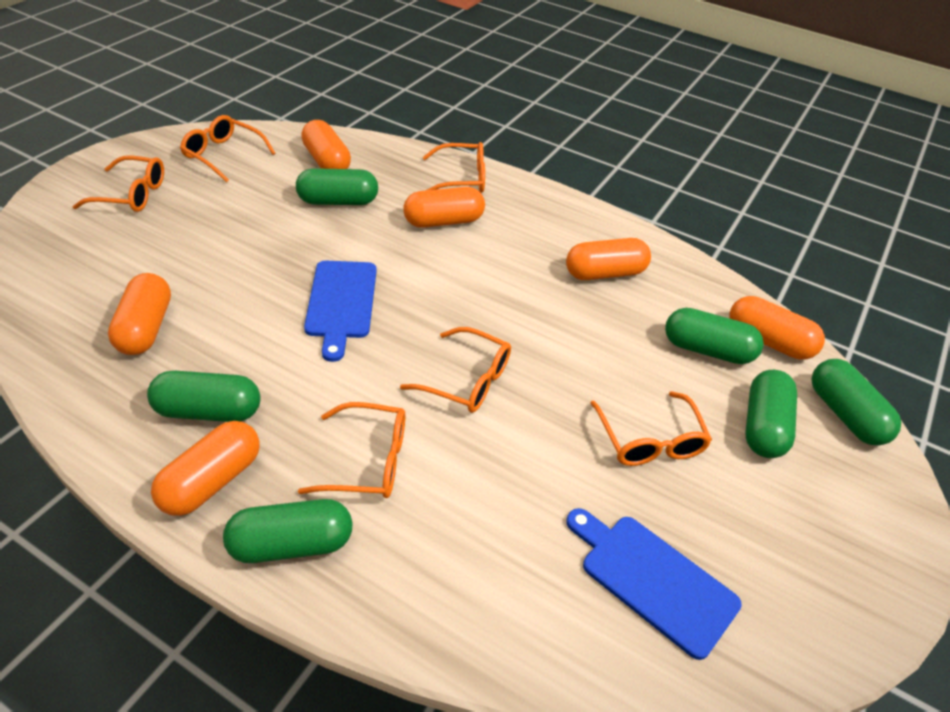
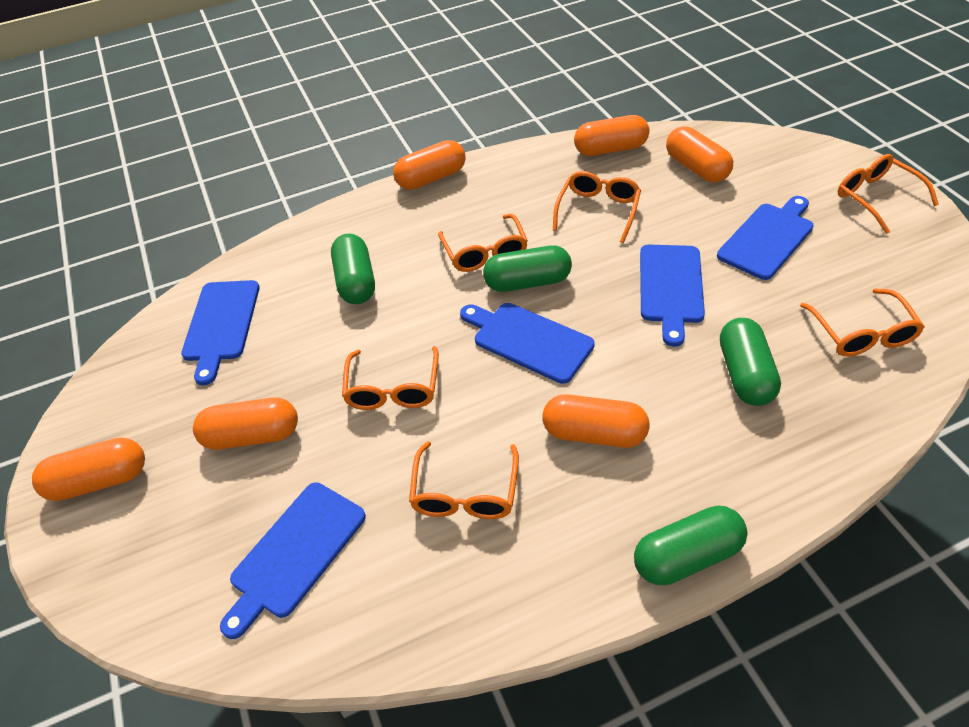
blue cutting board: 2 -> 5
green capsule: 6 -> 4

